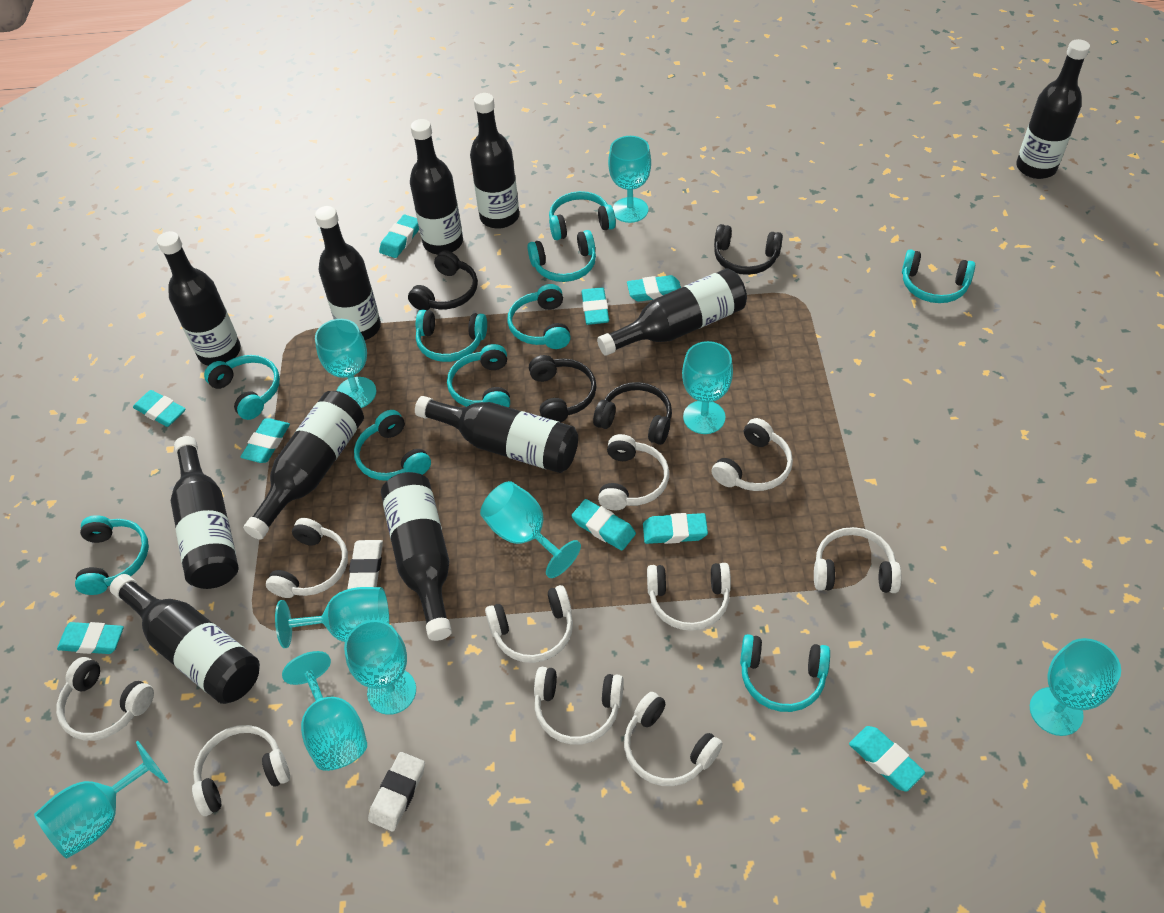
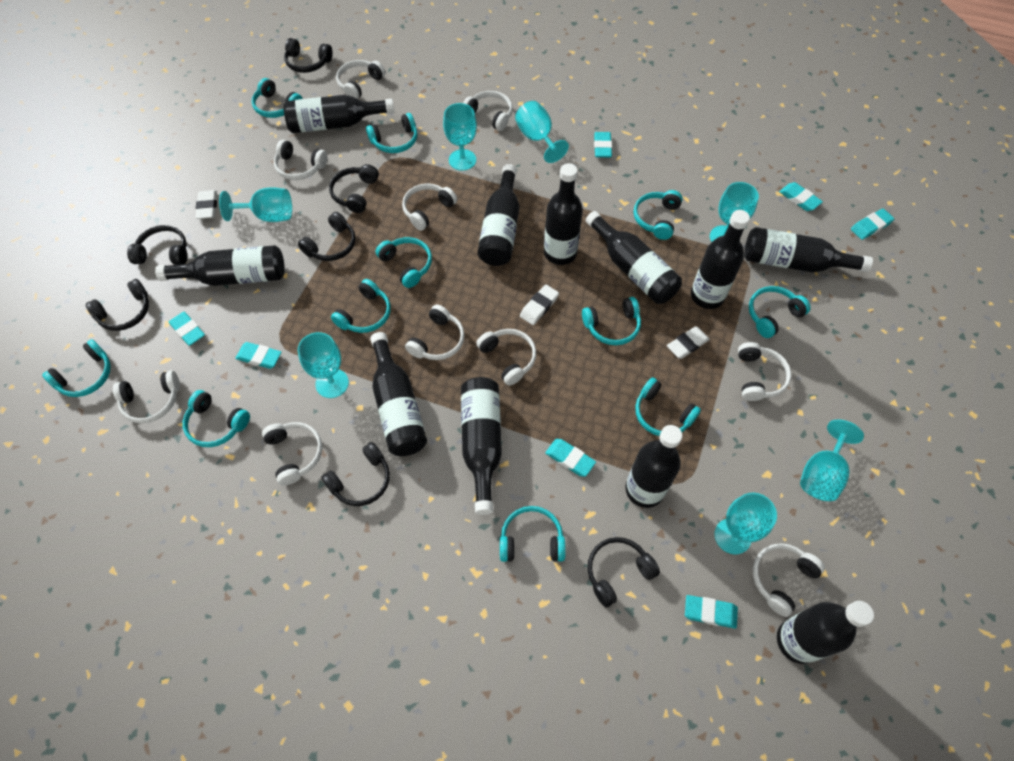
black headphones: 4 -> 7
turquoise eraser: 9 -> 7
turquoise goblet: 9 -> 7
turquoise headphones: 10 -> 11
white eraser: 2 -> 3

